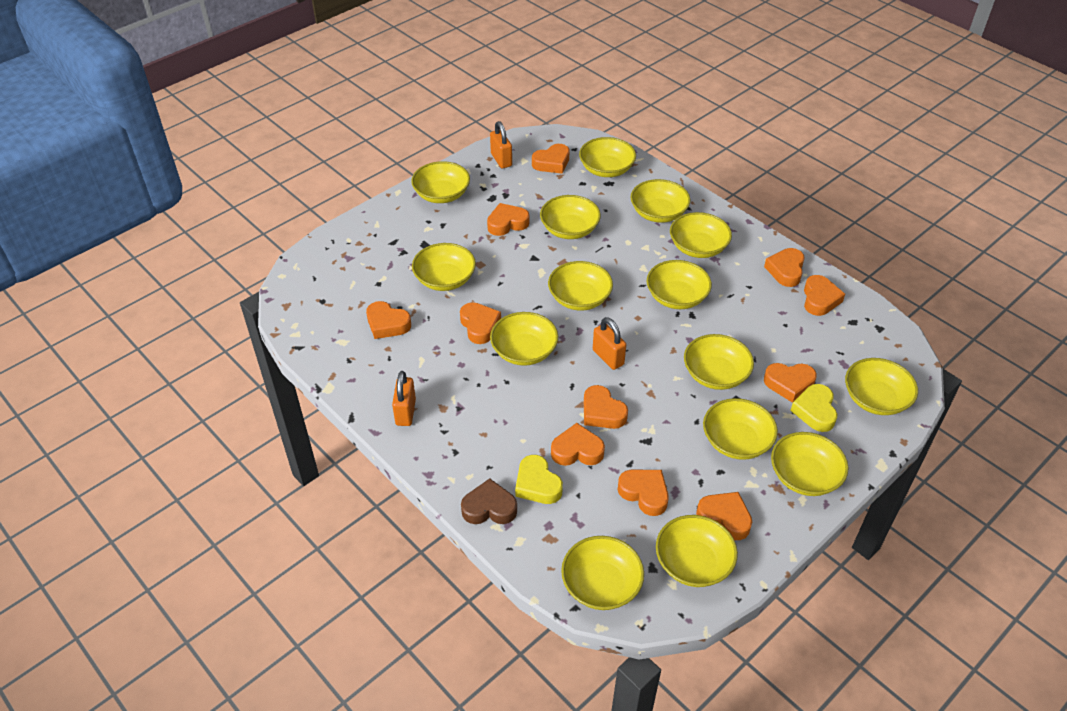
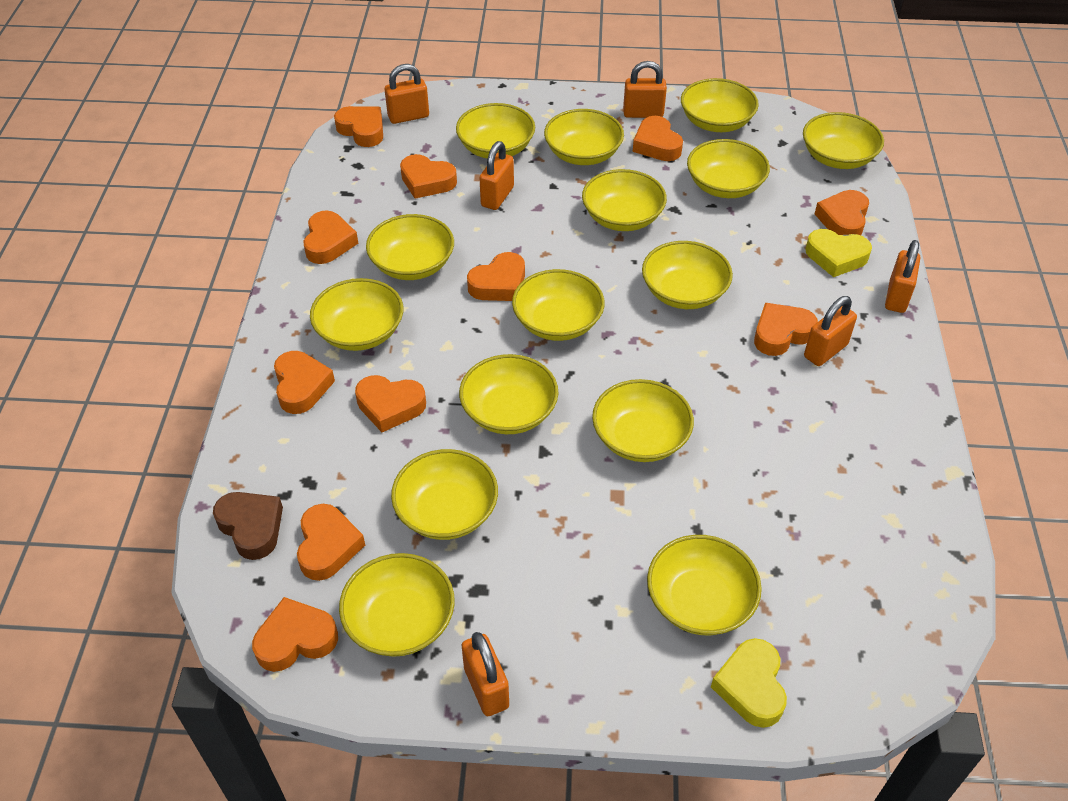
orange padlock: 3 -> 6

